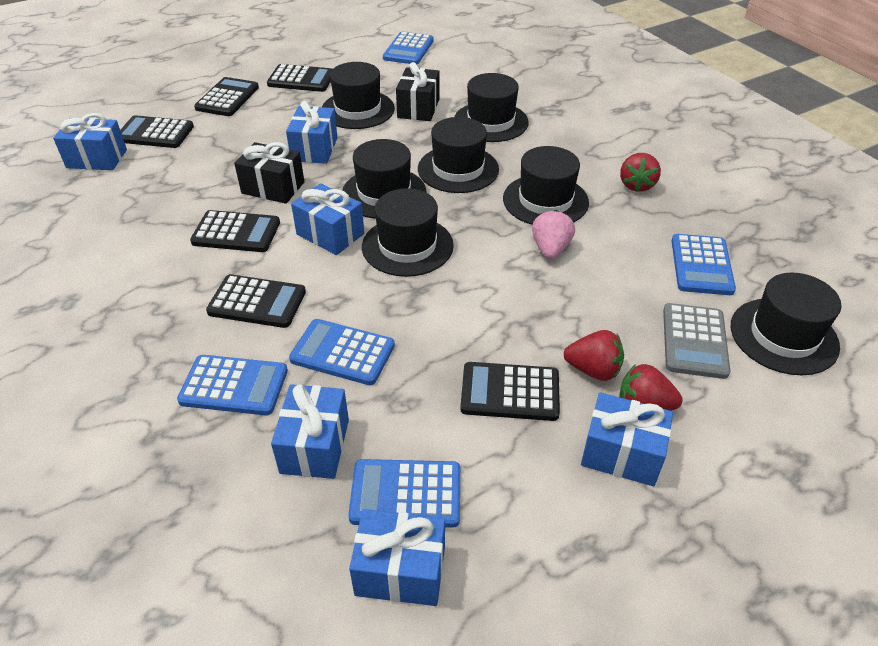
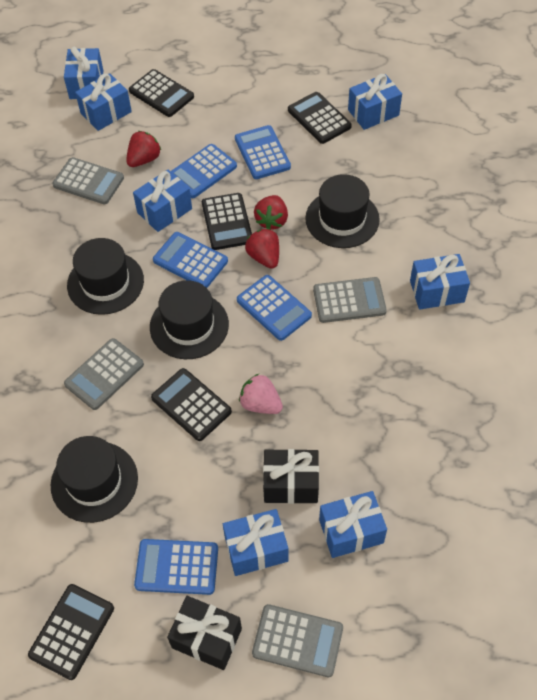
black calculator: 6 -> 5
black hat: 7 -> 4
blue gift: 6 -> 7
grey calculator: 1 -> 4

